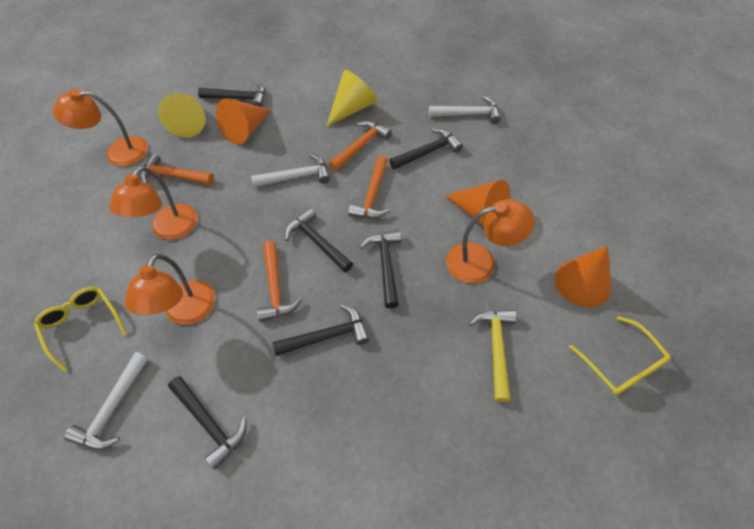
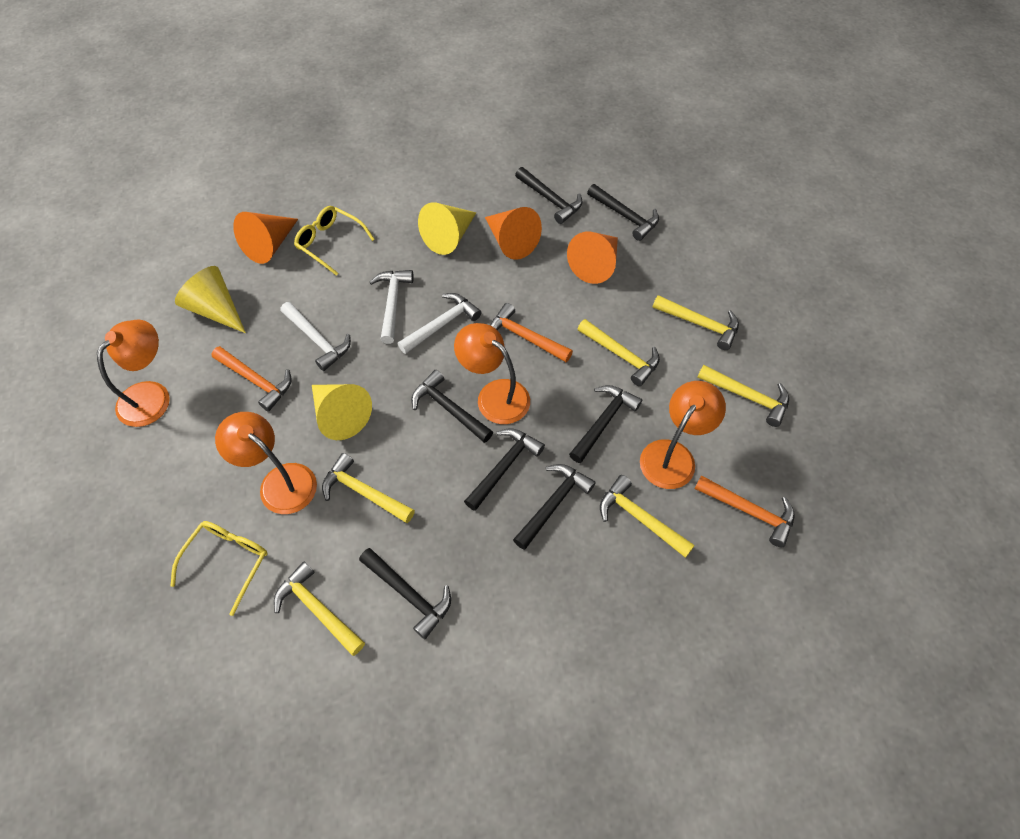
black hammer: 6 -> 7
orange hammer: 4 -> 3
yellow cone: 2 -> 3
yellow hammer: 1 -> 6

